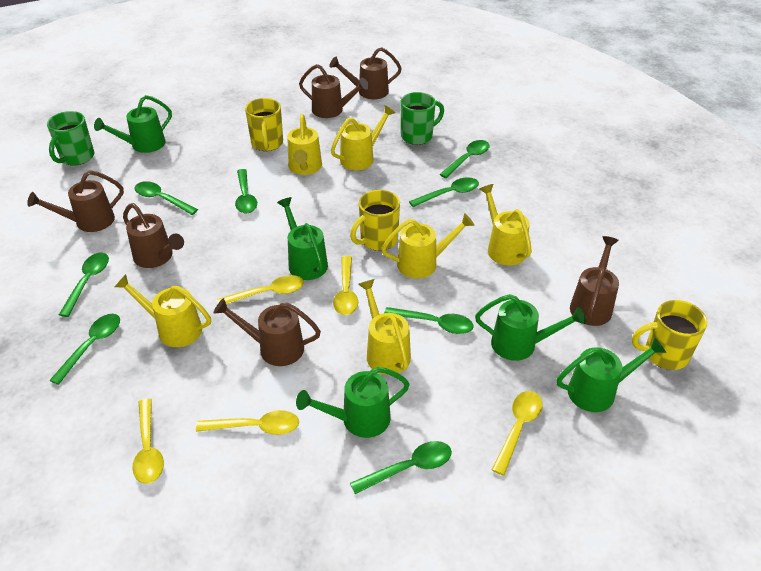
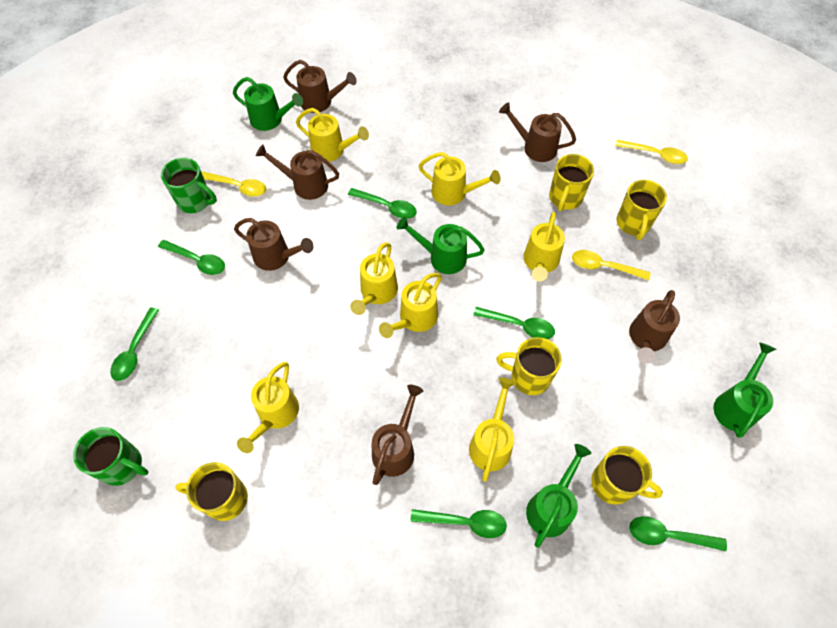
green spoon: 8 -> 6
green watering can: 5 -> 4
yellow mug: 3 -> 5
yellow spoon: 5 -> 3
yellow watering can: 6 -> 7

